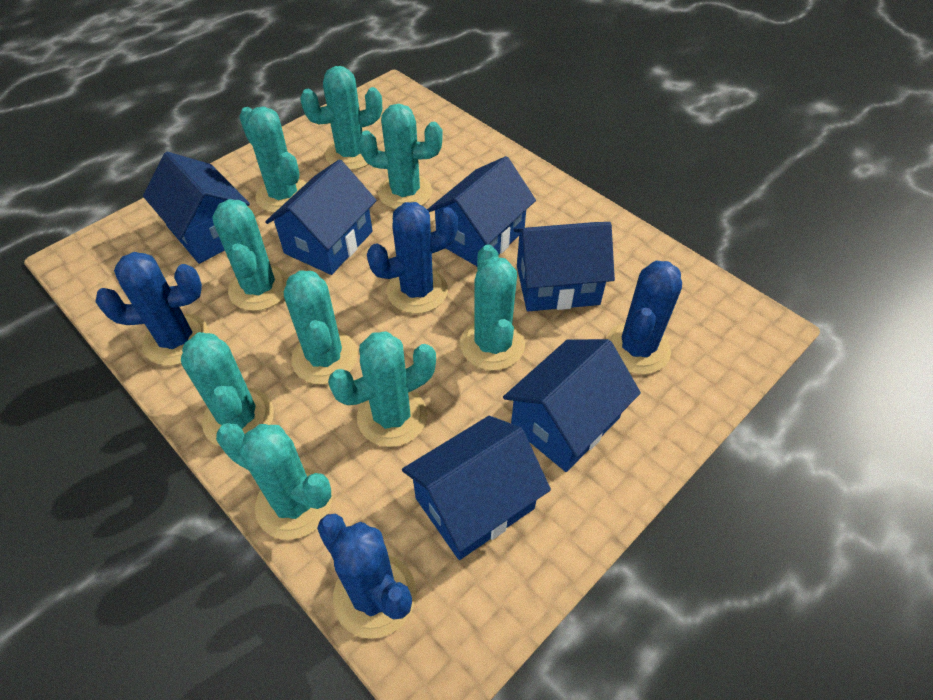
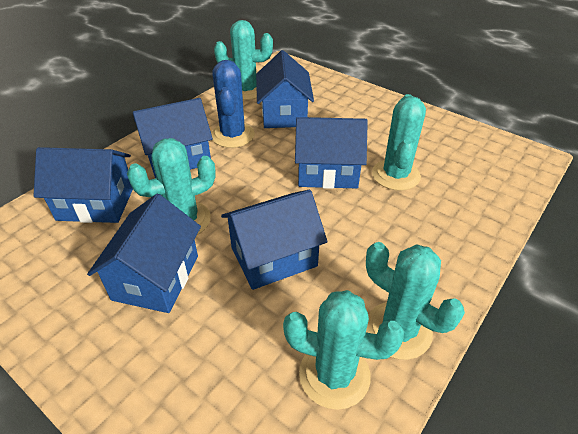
blue cactus: 4 -> 1
turquoise cactus: 9 -> 5

